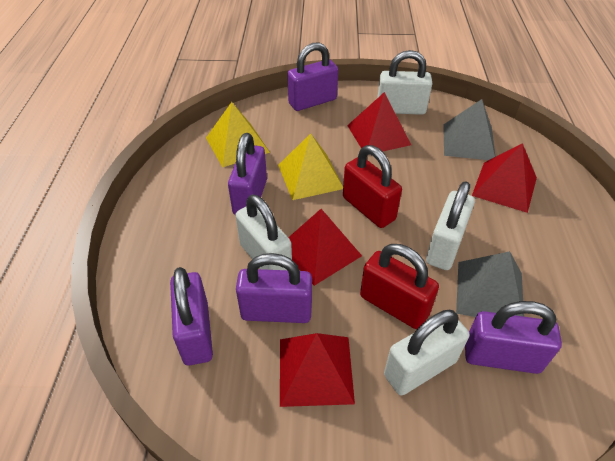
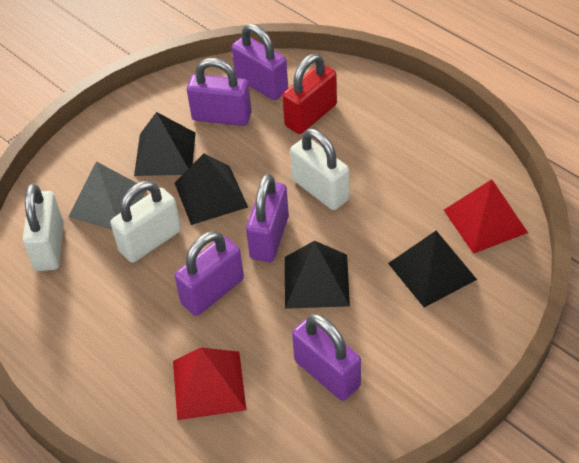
black pyramid: 0 -> 4
grey pyramid: 2 -> 1
red padlock: 2 -> 1
red pyramid: 4 -> 2
white padlock: 4 -> 3
yellow pyramid: 2 -> 0

